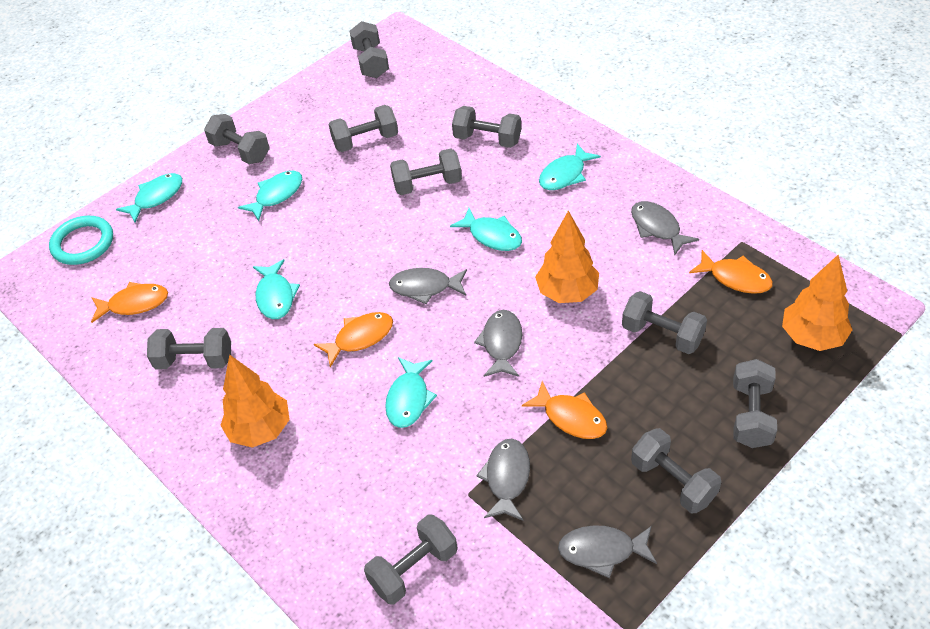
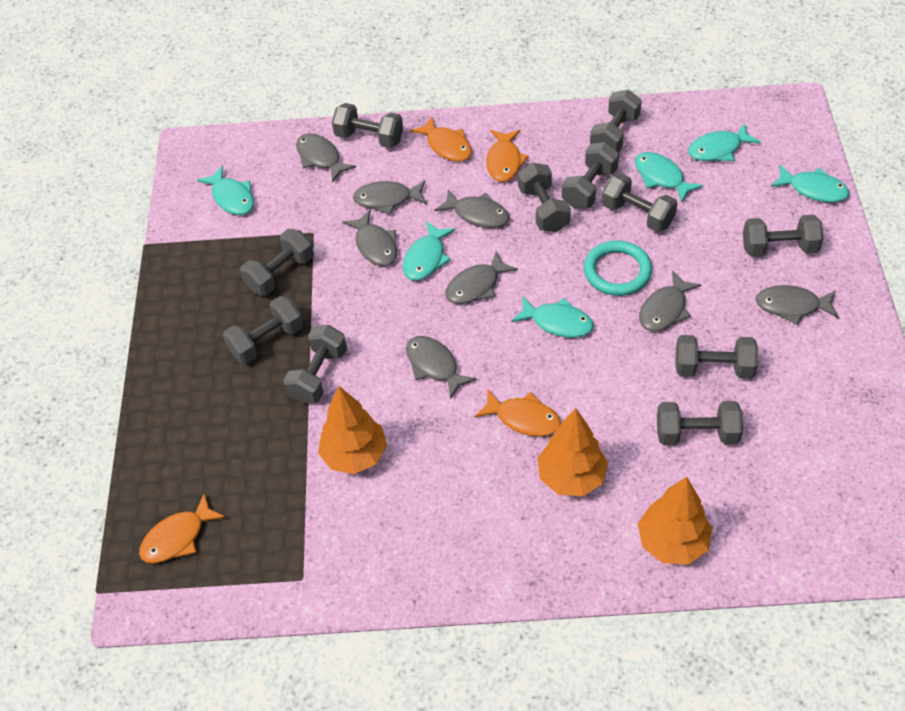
grey dumbbell: 10 -> 11
grey fish: 5 -> 8

